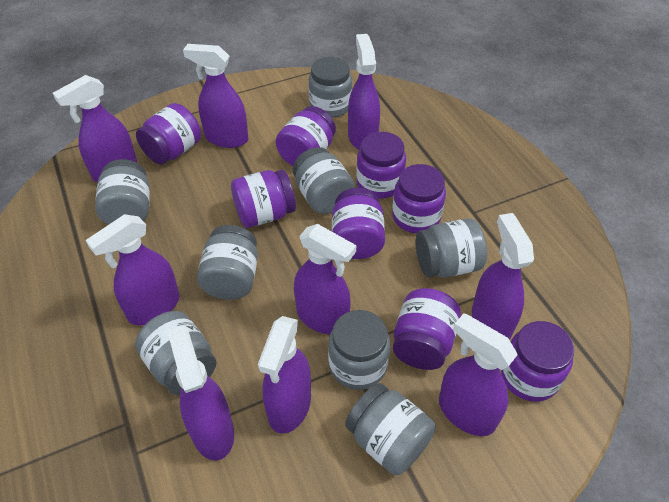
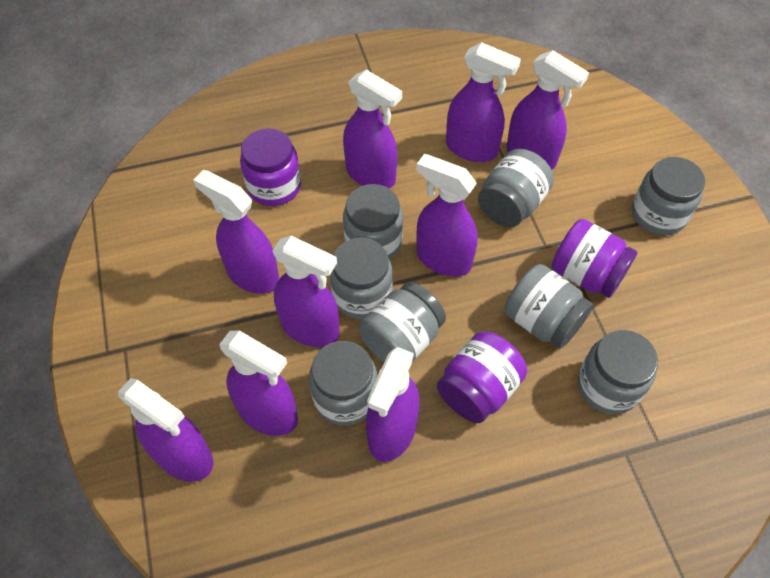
purple jar: 8 -> 3

